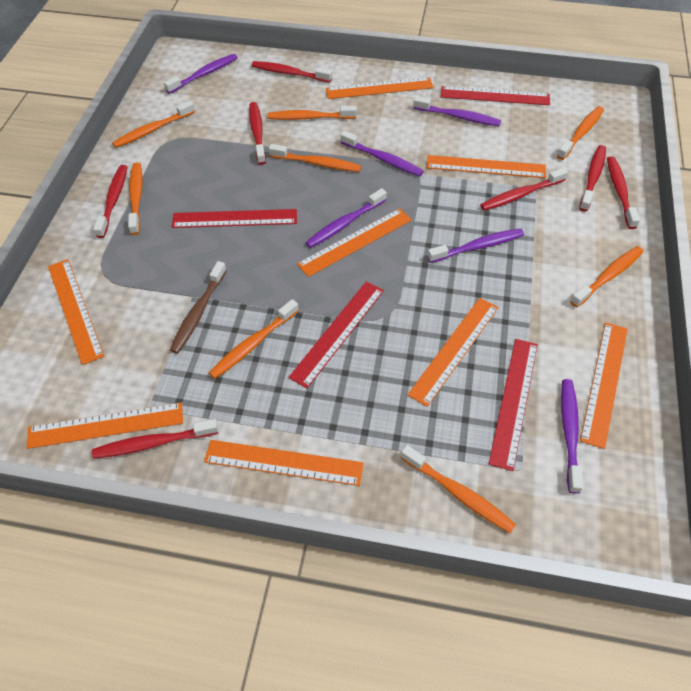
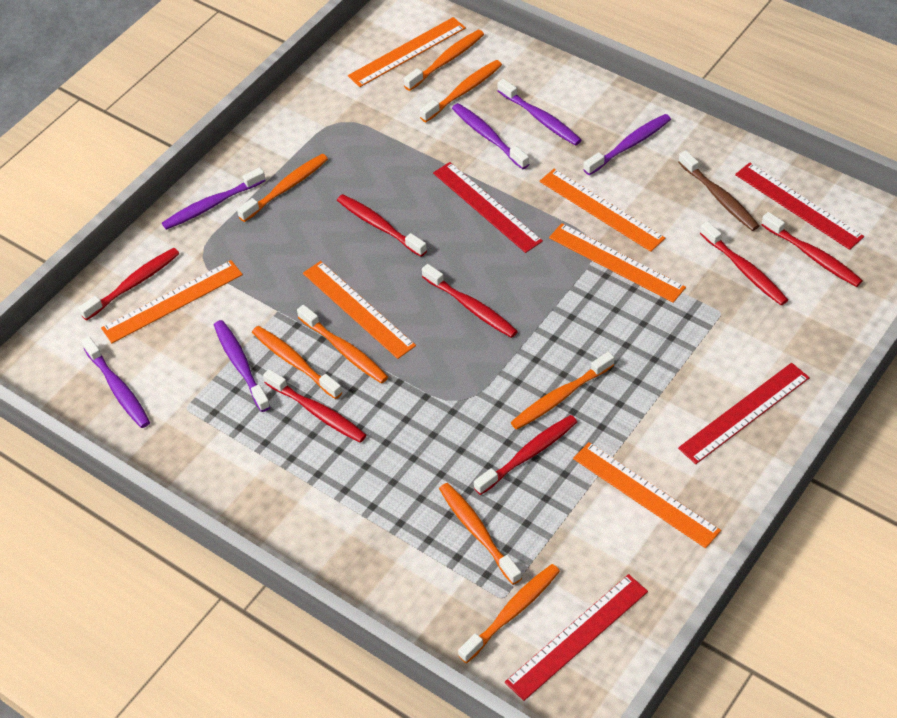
orange ruler: 8 -> 6

